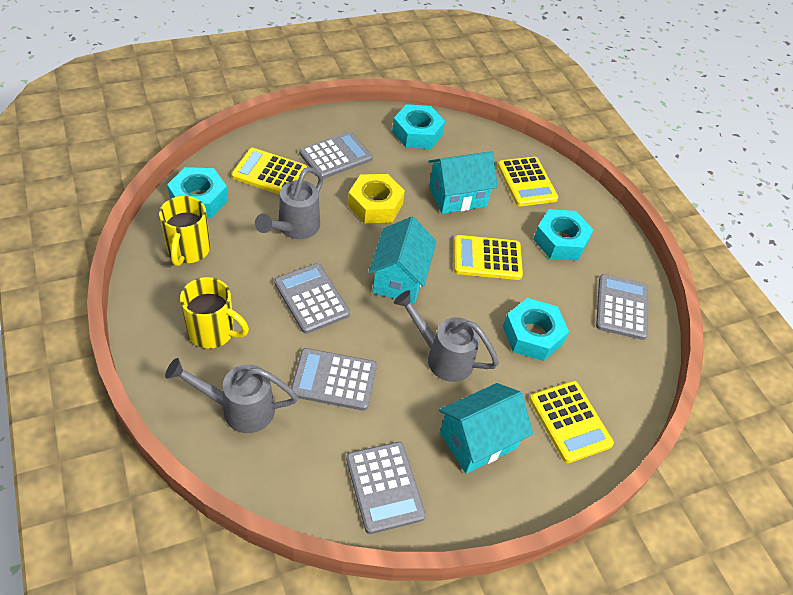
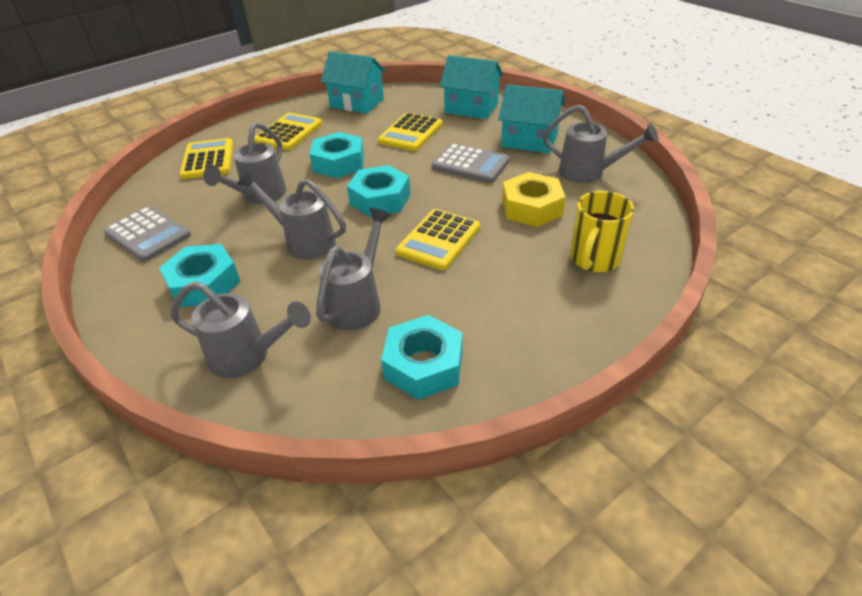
grey calculator: 5 -> 2
grey watering can: 3 -> 5
yellow mug: 2 -> 1

